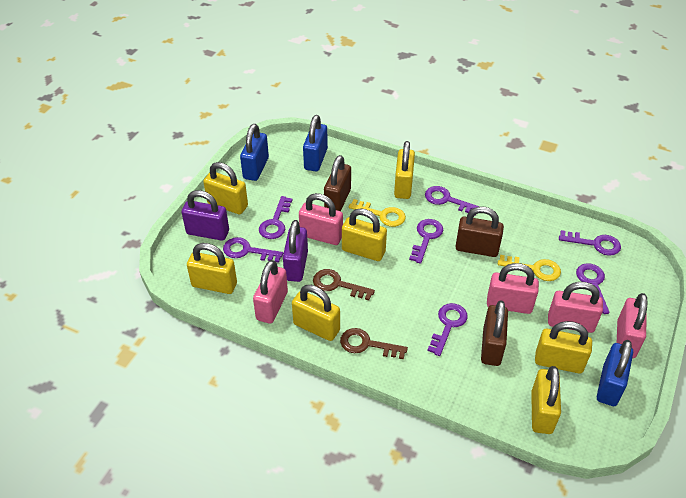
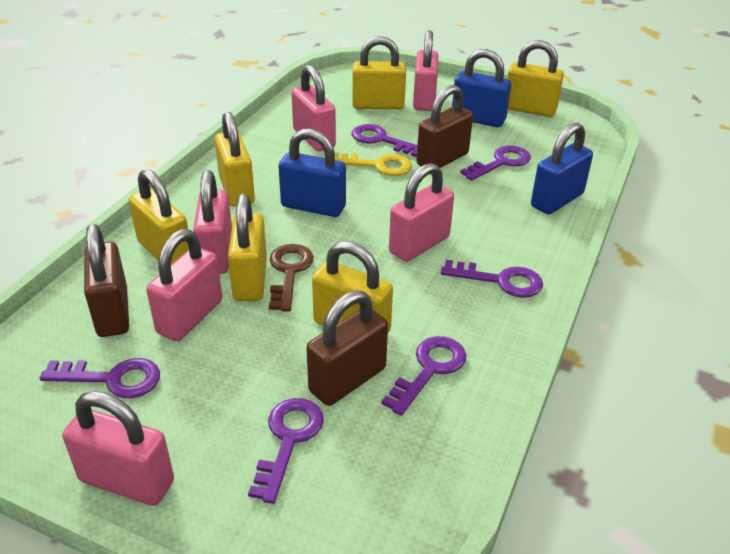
brown key: 2 -> 1
pink padlock: 5 -> 6
purple key: 7 -> 6
purple padlock: 2 -> 0
yellow key: 2 -> 1
yellow padlock: 7 -> 6

